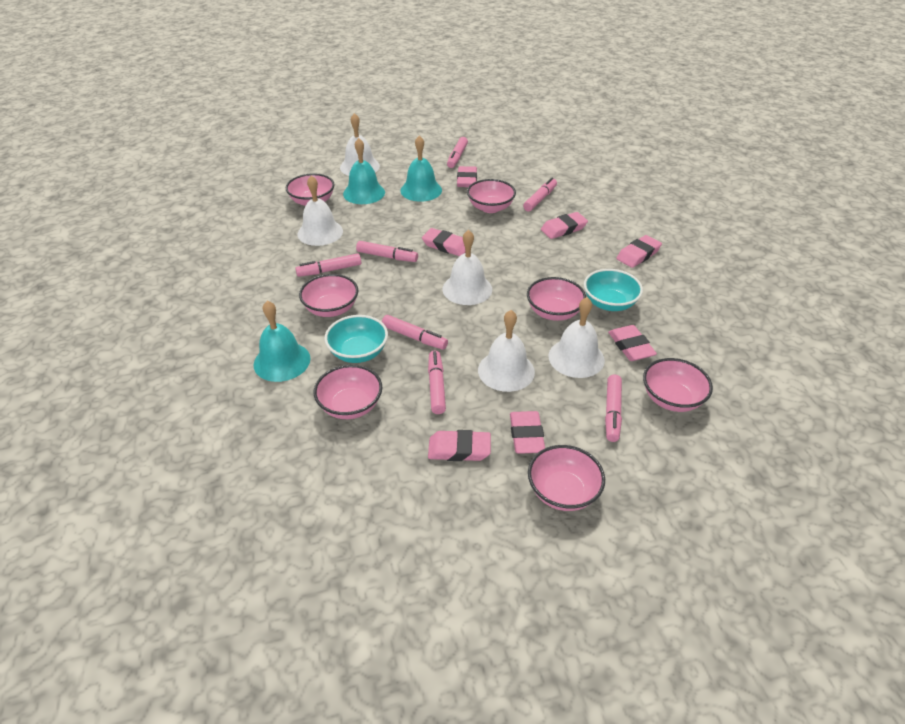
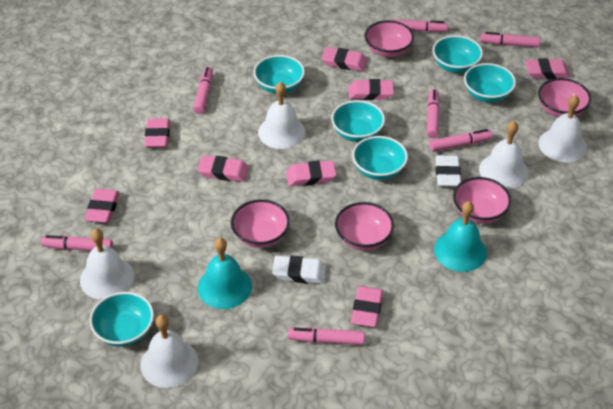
pink bowl: 7 -> 5
pink eraser: 7 -> 8
turquoise bell: 3 -> 2
turquoise bowl: 2 -> 6
white eraser: 0 -> 2

